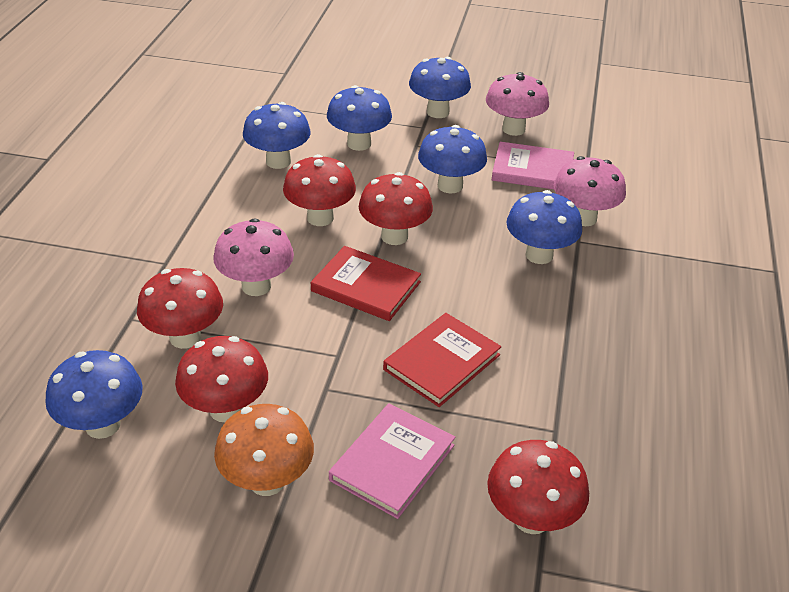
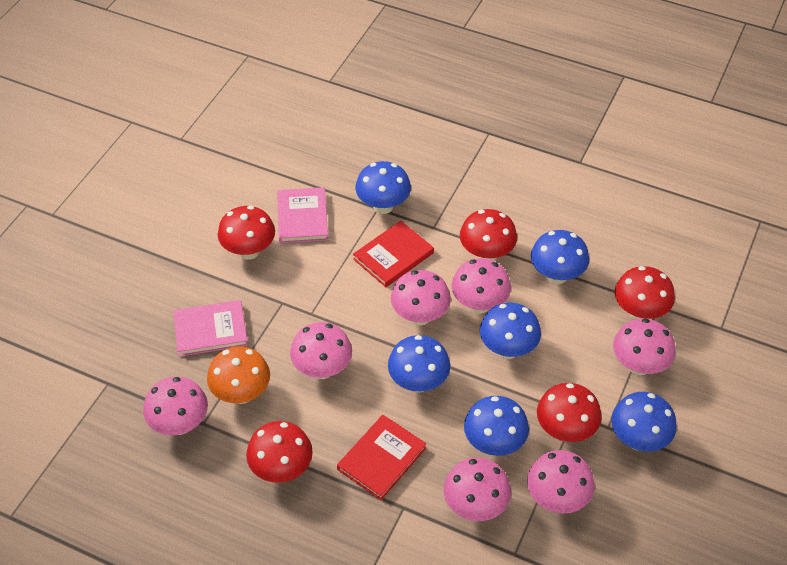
pink mushroom: 3 -> 7

